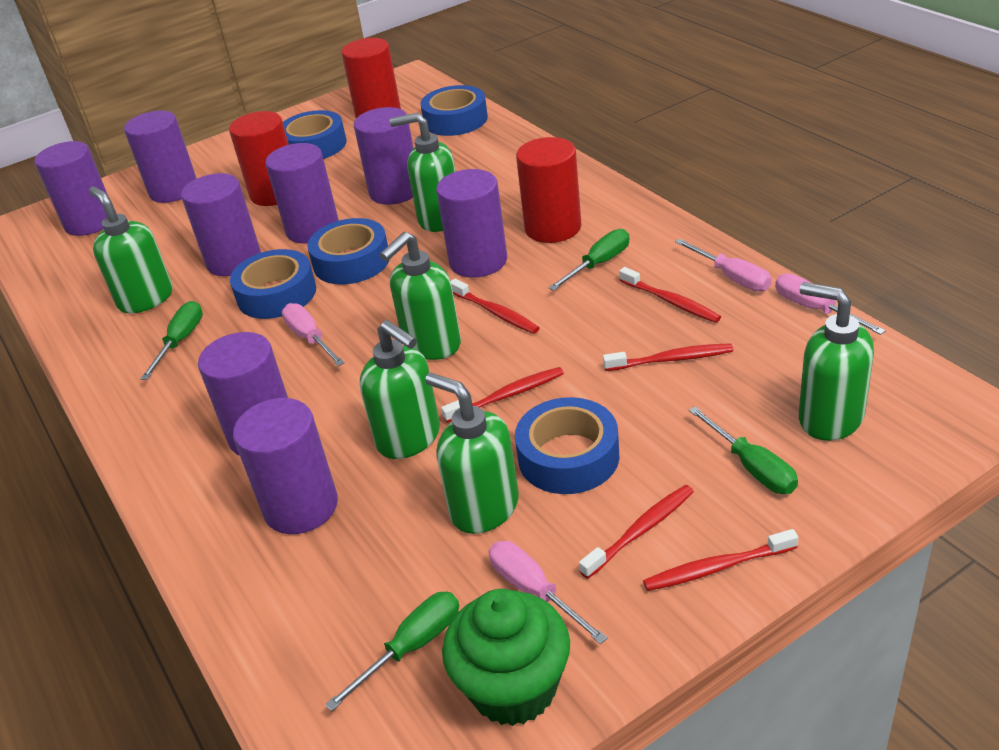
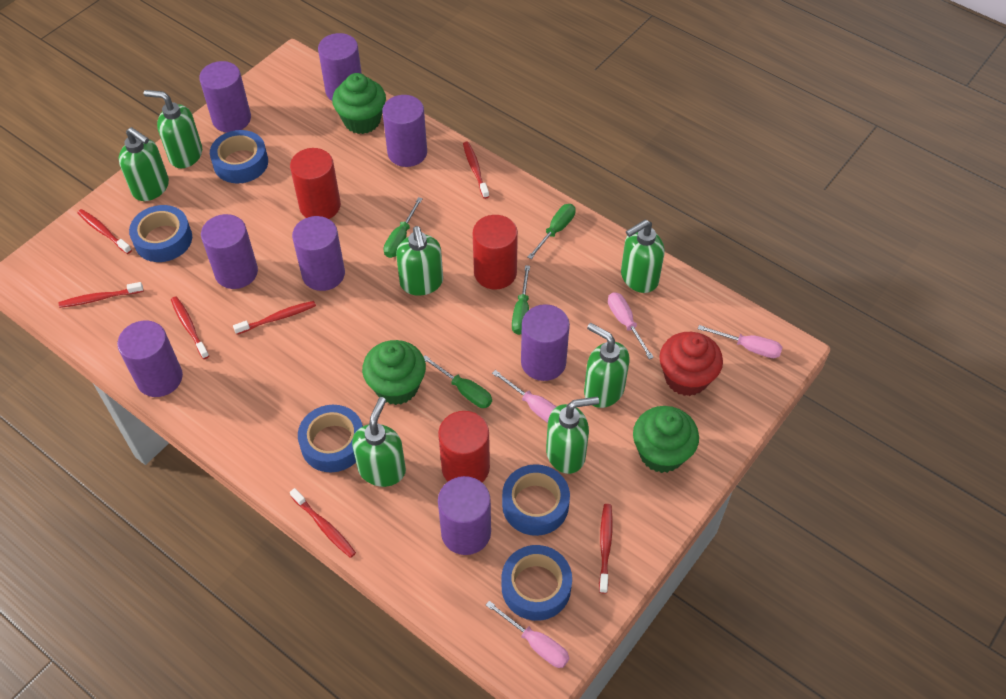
green cupcake: 1 -> 3
green soap dispenser: 6 -> 7
red cupcake: 0 -> 1
red toothbrush: 6 -> 7

